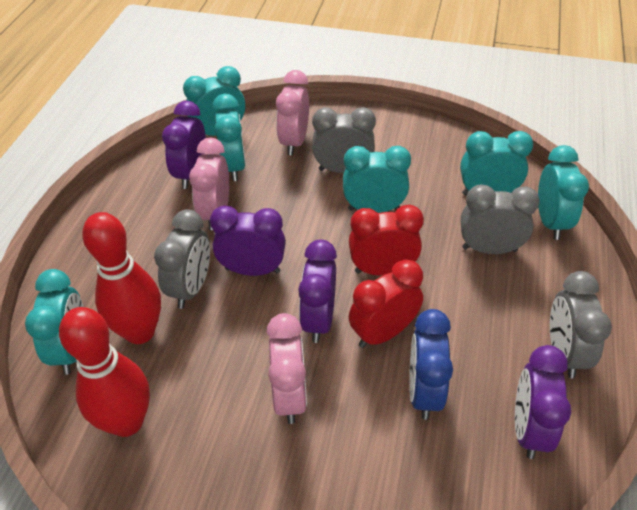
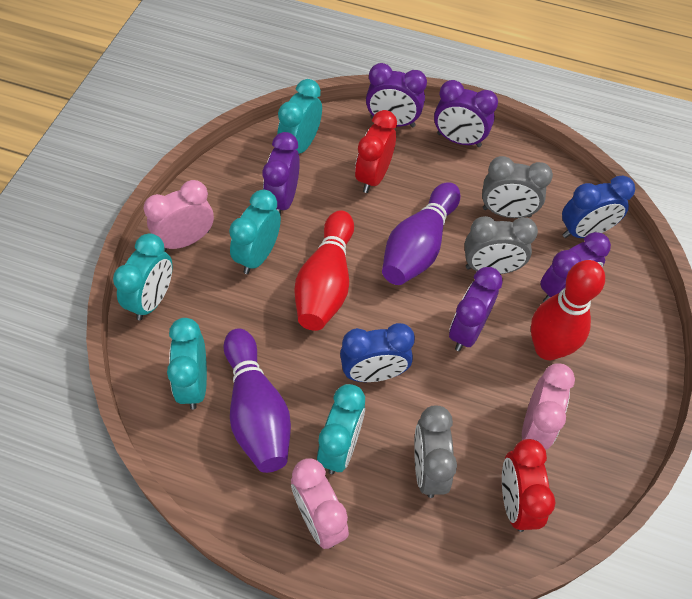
blue clock: 1 -> 2
grey clock: 4 -> 3
purple bowling pin: 0 -> 2
purple clock: 4 -> 5
turquoise clock: 6 -> 5

